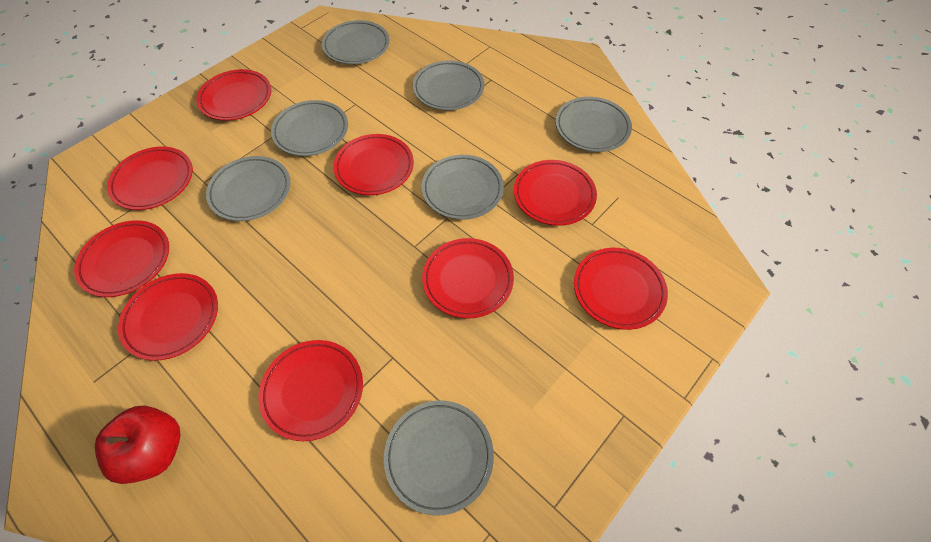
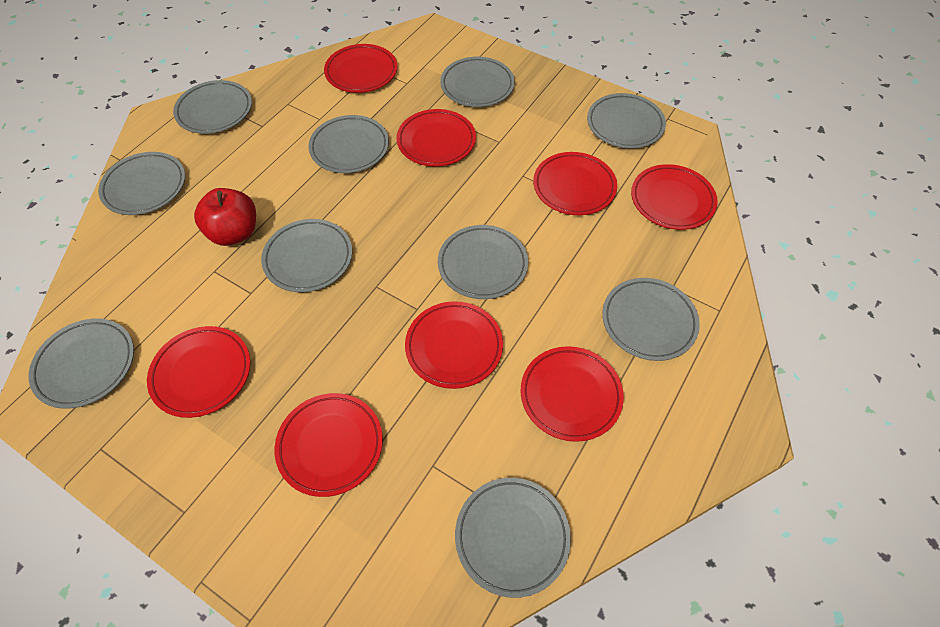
grey plate: 7 -> 10
red plate: 9 -> 8

